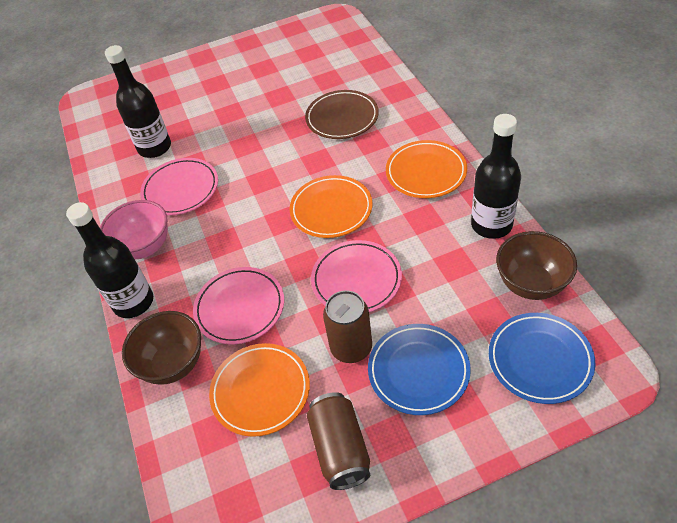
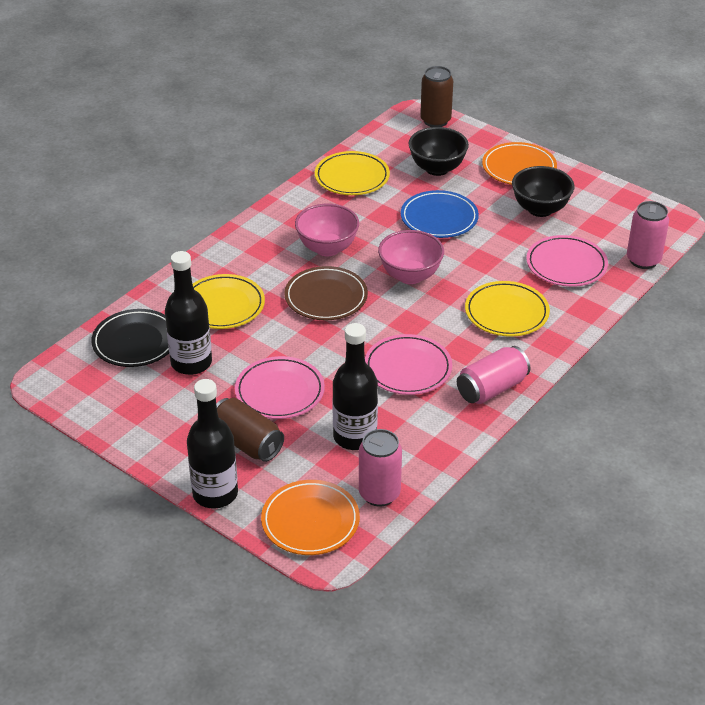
black bowl: 0 -> 2
black plate: 0 -> 1
blue plate: 2 -> 1
brown bowl: 2 -> 0
orange plate: 3 -> 2
pink bowl: 1 -> 2
pink can: 0 -> 3
yellow plate: 0 -> 3

